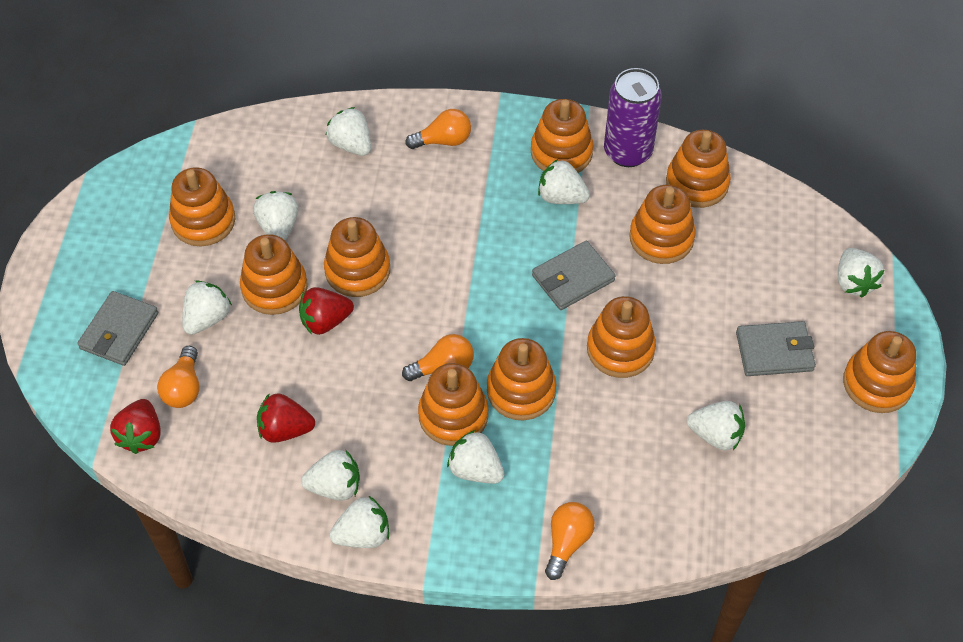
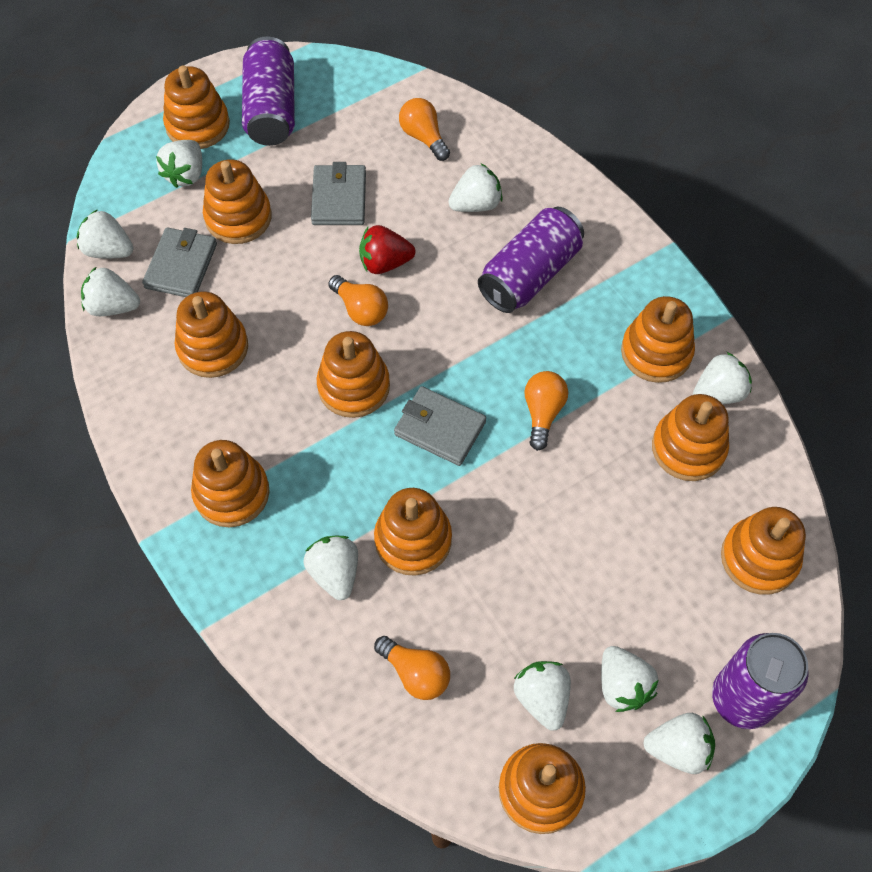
purple can: 1 -> 3
red strawberry: 3 -> 1

